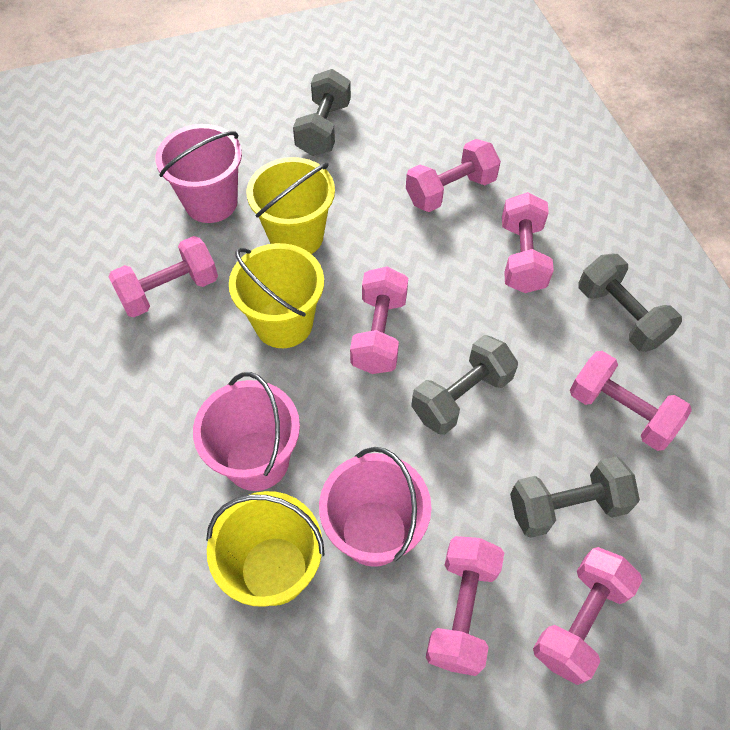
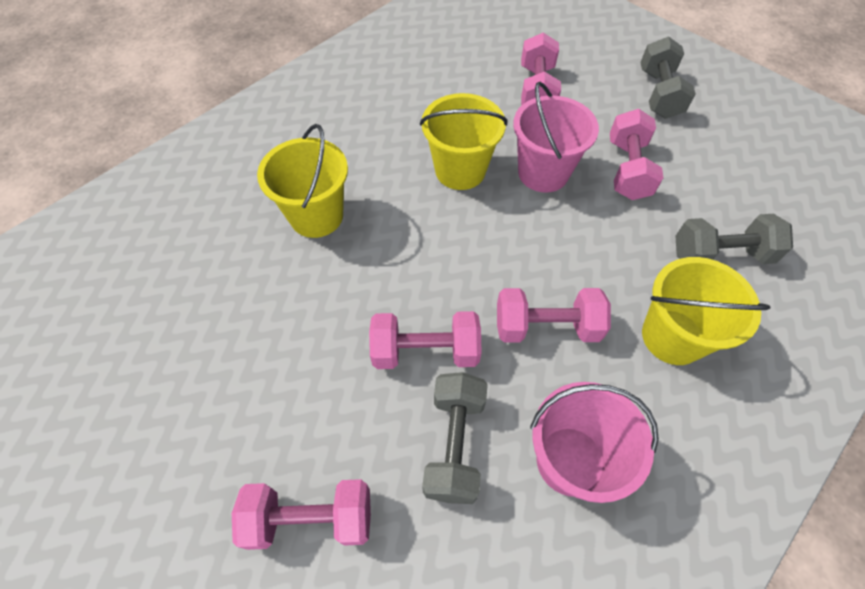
grey dumbbell: 4 -> 3
pink bucket: 3 -> 2
pink dumbbell: 7 -> 5

